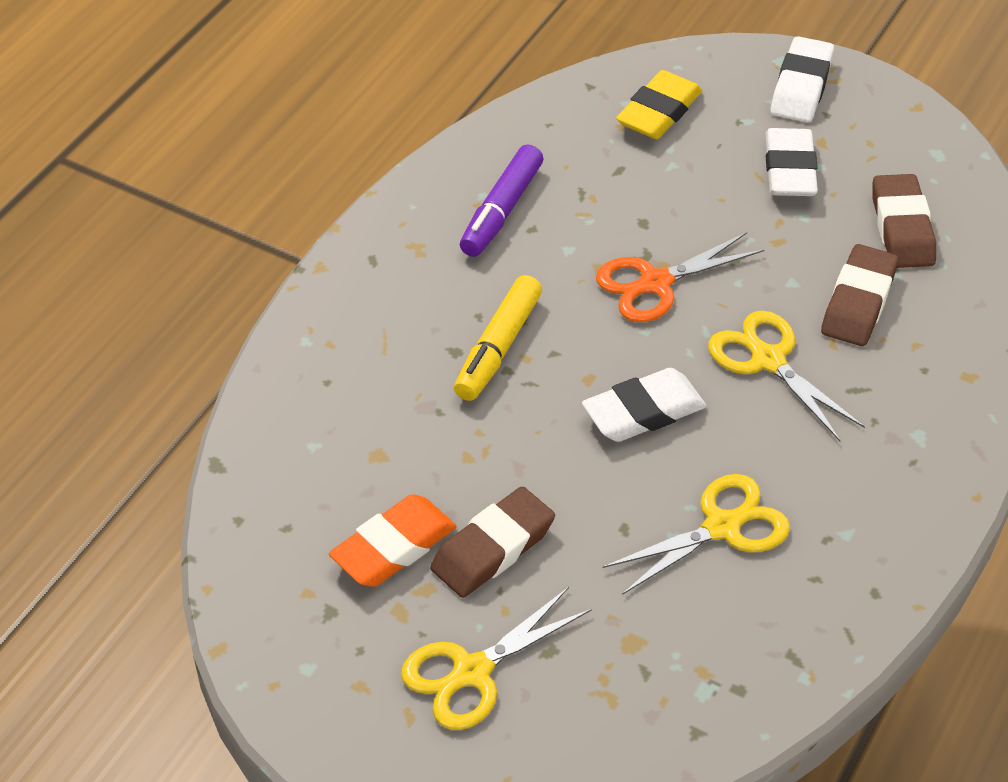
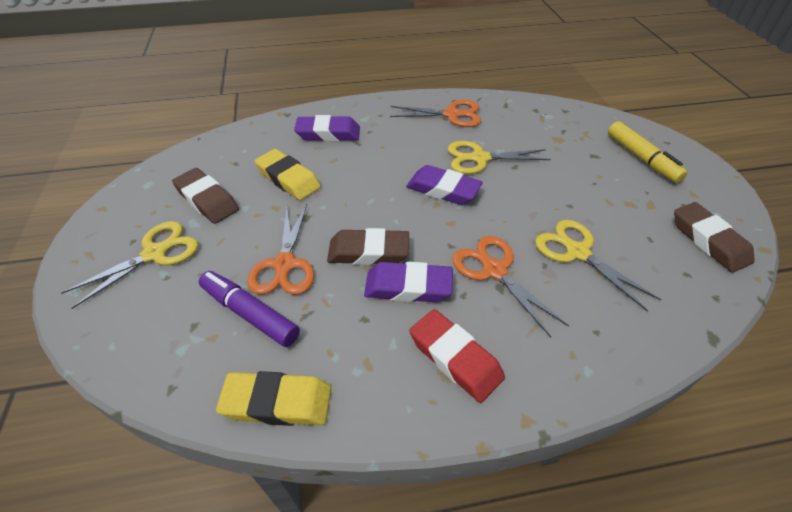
orange eraser: 1 -> 0
orange scissors: 1 -> 3
purple eraser: 0 -> 3
red eraser: 0 -> 1
white eraser: 3 -> 0
yellow eraser: 1 -> 2

